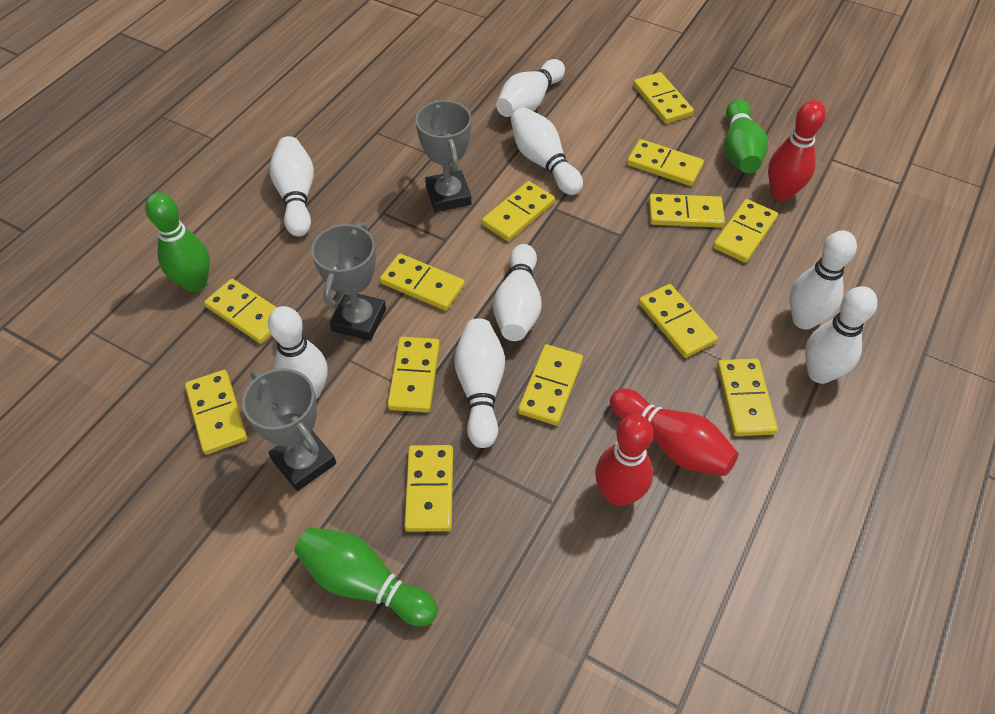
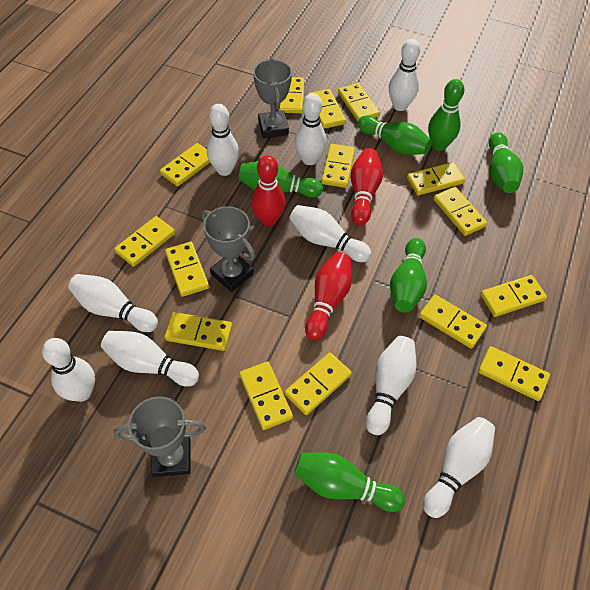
green bowling pin: 3 -> 6
white bowling pin: 8 -> 9
yellow domino: 13 -> 15

